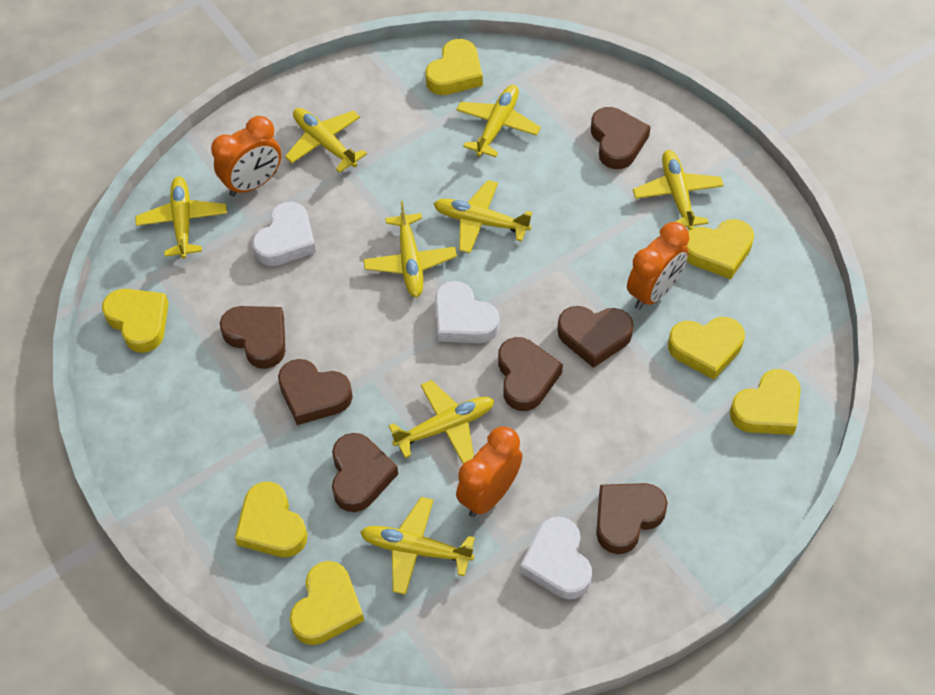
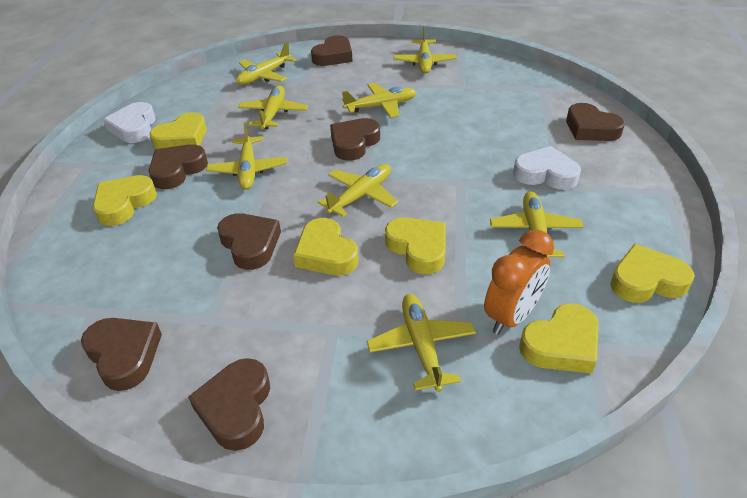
orange clock: 3 -> 1
white heart: 3 -> 2
yellow heart: 7 -> 6

